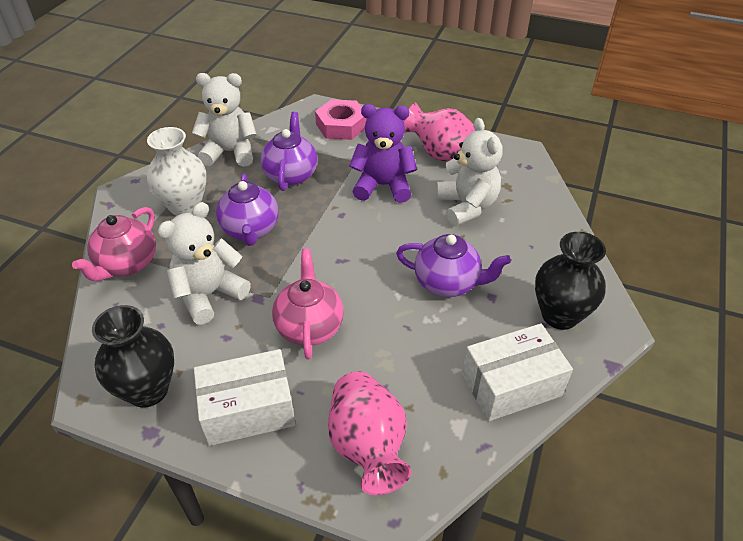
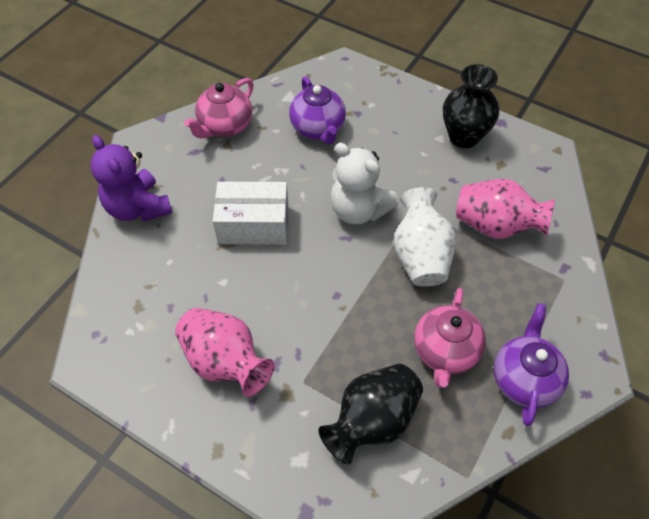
pink nut: 1 -> 0
purple teapot: 3 -> 2
white box: 2 -> 1
white teddy bear: 3 -> 1

